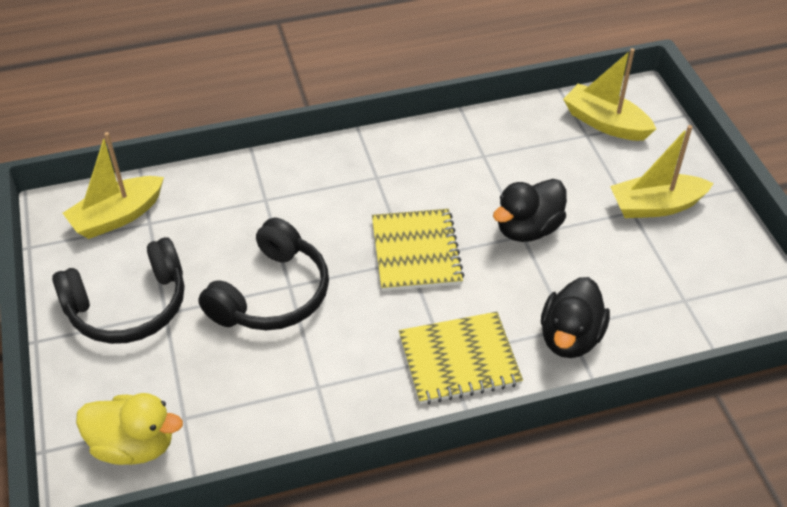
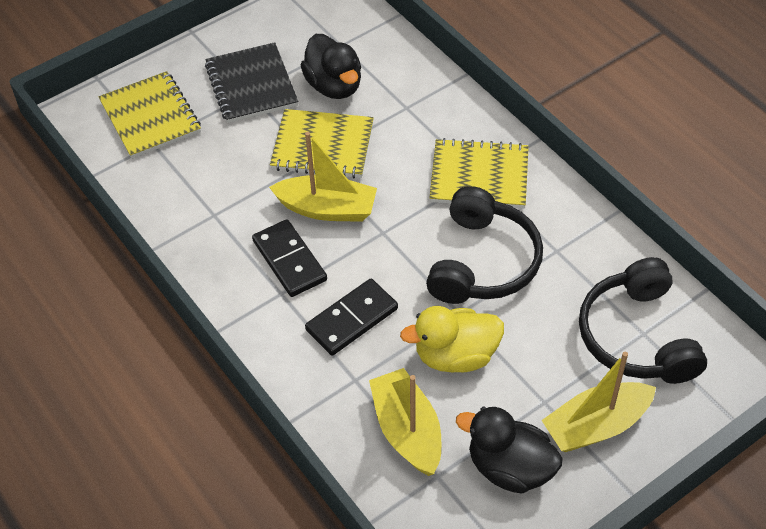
black domino: 0 -> 2
black notebook: 0 -> 1
yellow notebook: 2 -> 3

